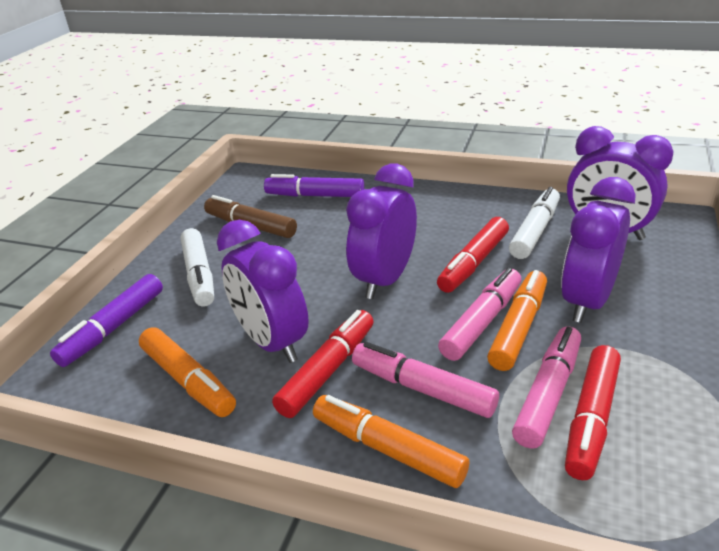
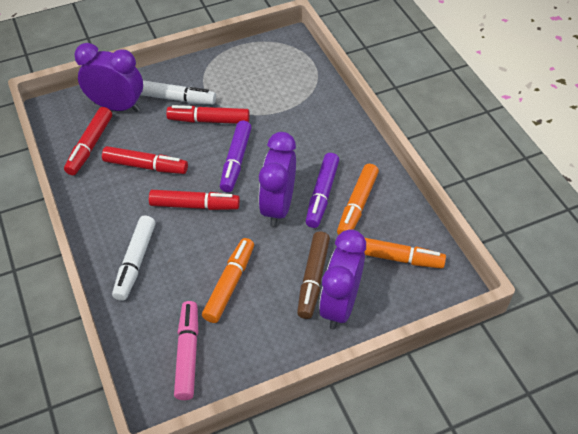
pink marker: 3 -> 1
purple clock: 4 -> 3
red marker: 3 -> 4

